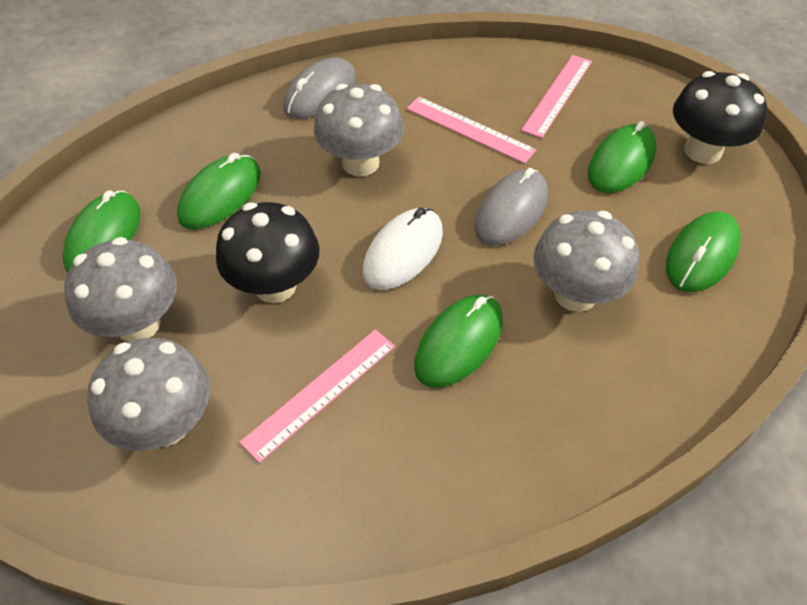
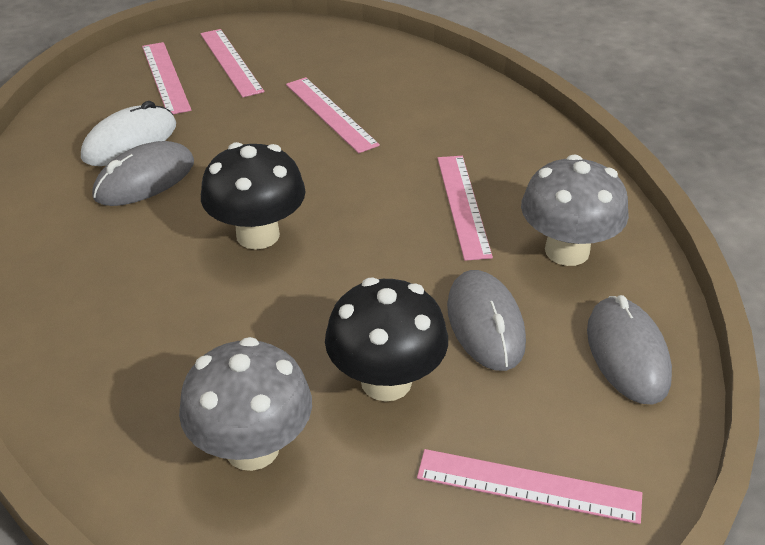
green mouse: 5 -> 0
grey mouse: 2 -> 3
grey mushroom: 4 -> 2
pink ruler: 3 -> 5

